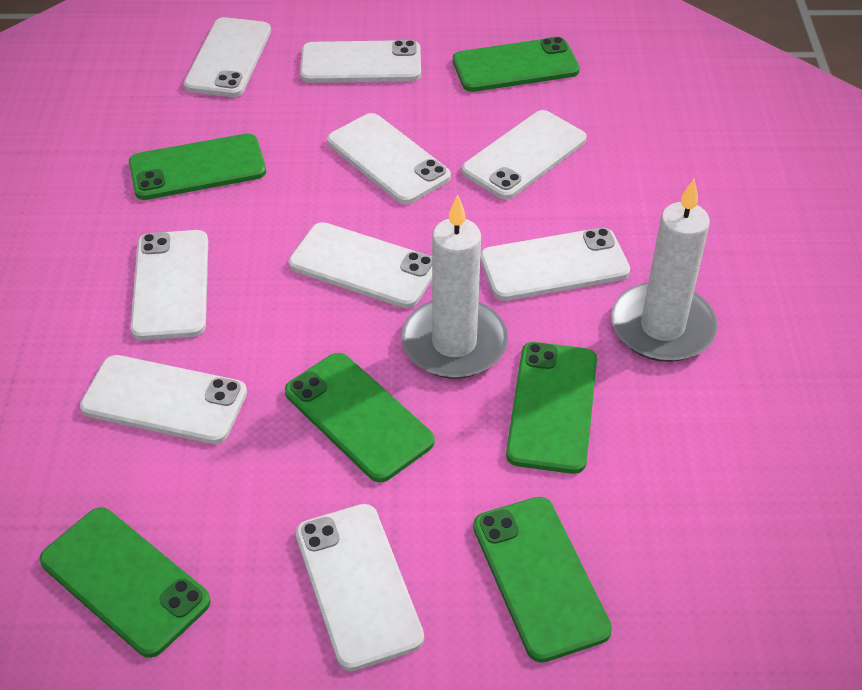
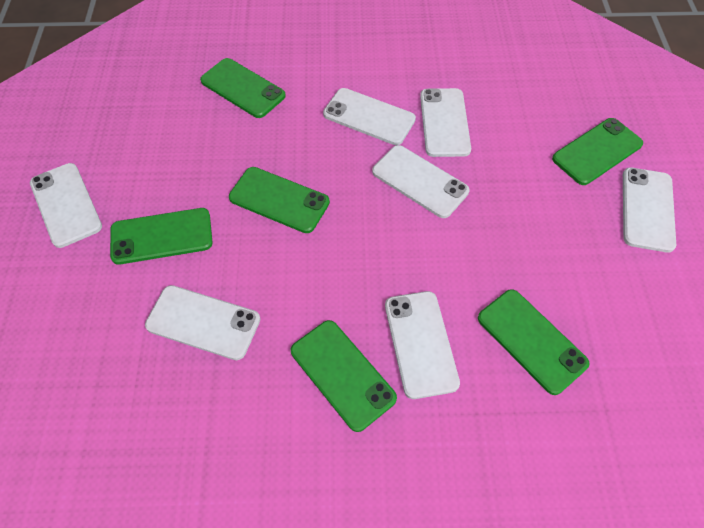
white candle: 2 -> 0
white phone: 9 -> 7

